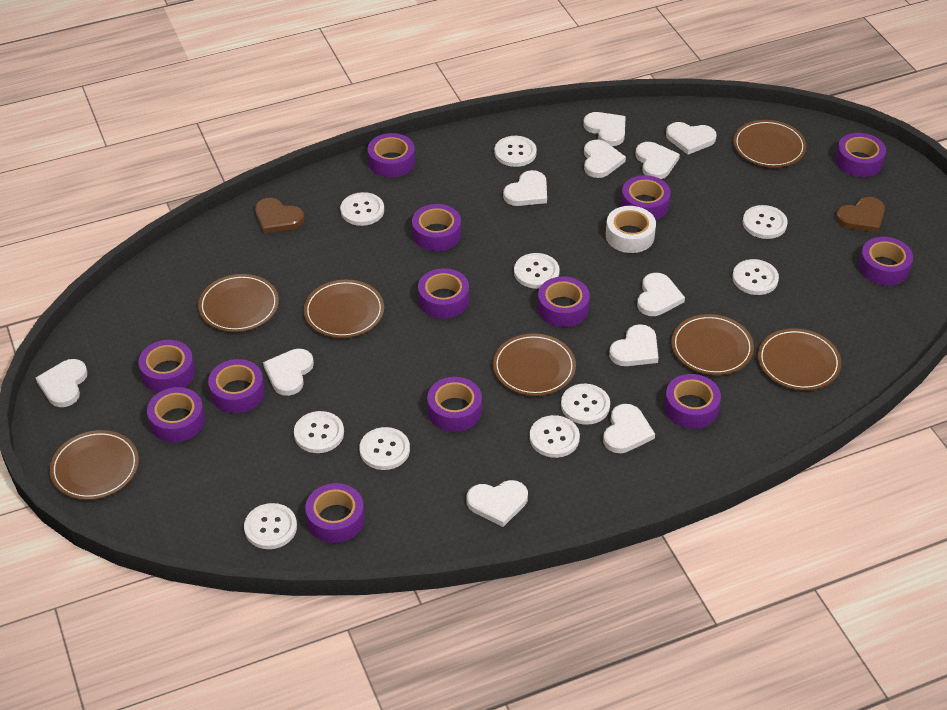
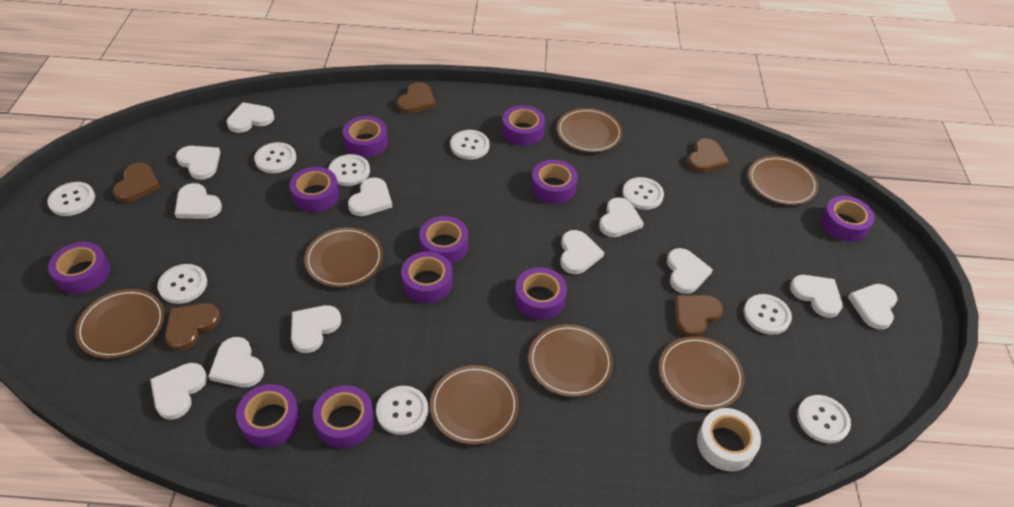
brown heart: 2 -> 5
purple tape: 13 -> 11
white button: 10 -> 9
white heart: 11 -> 12

